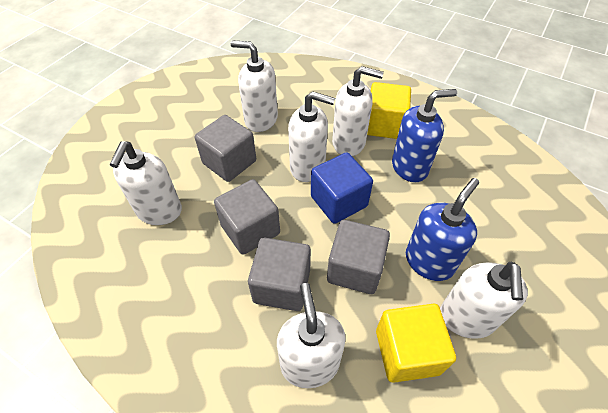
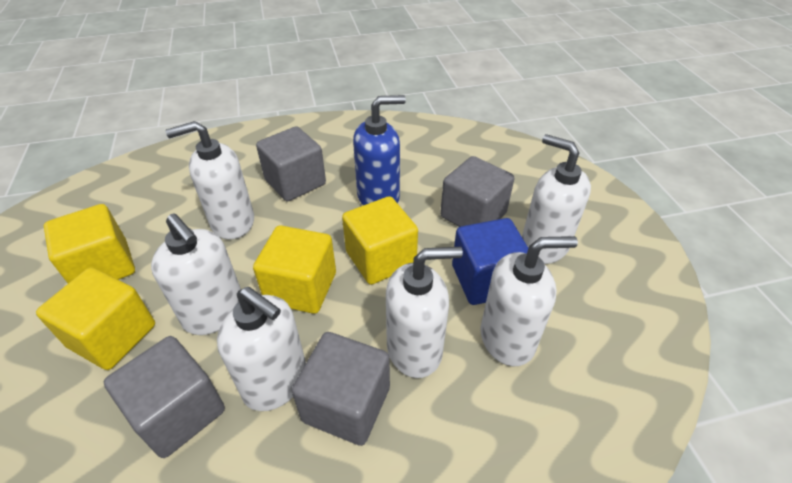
blue soap dispenser: 2 -> 1
yellow cube: 2 -> 4

